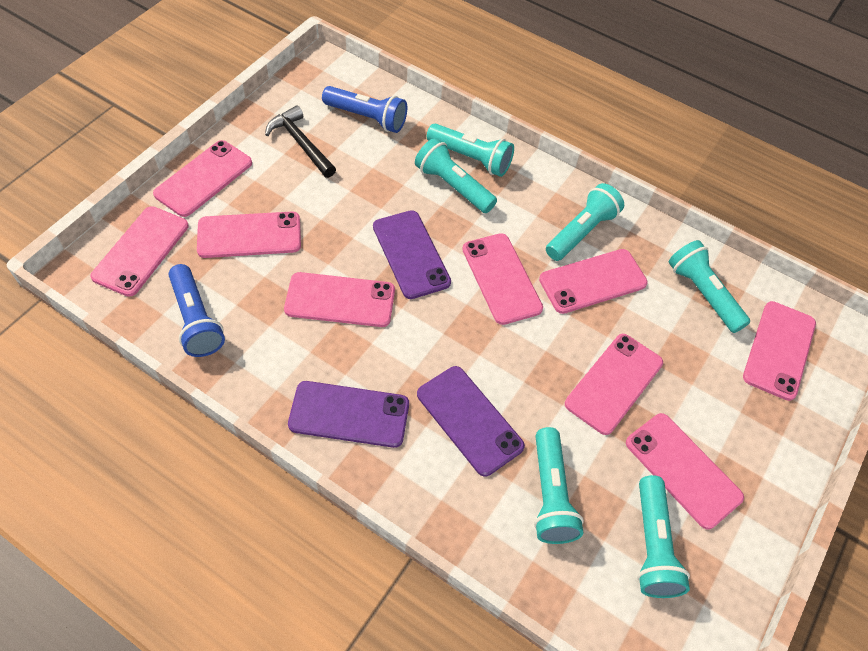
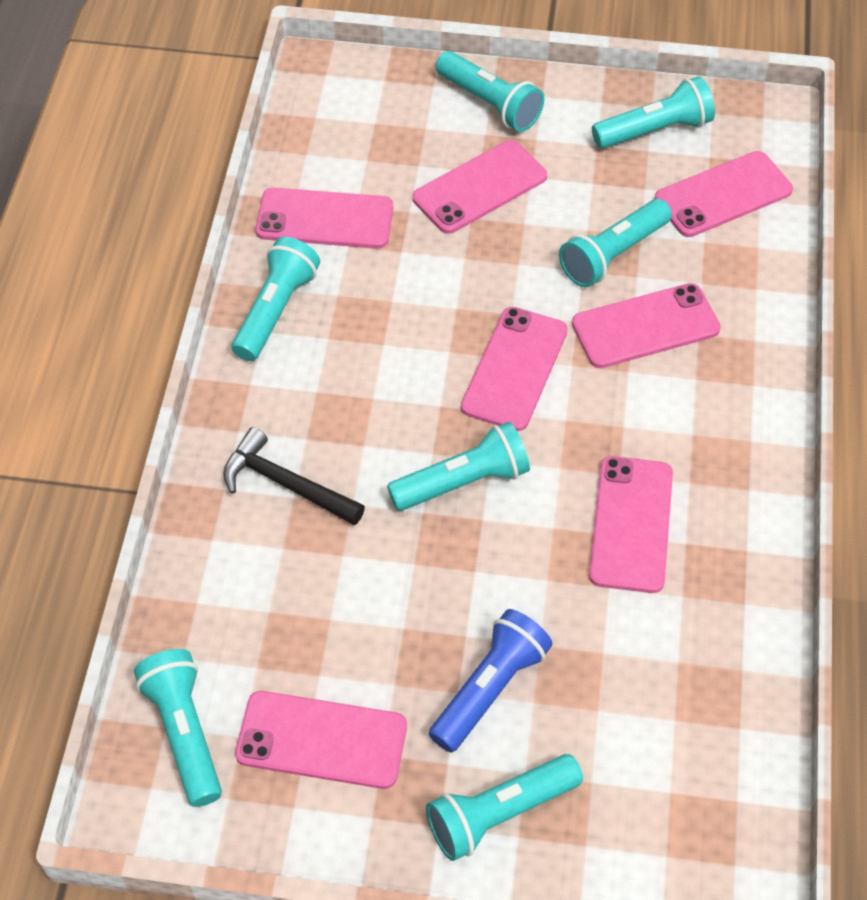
blue flashlight: 2 -> 1
pink phone: 9 -> 7
purple phone: 3 -> 0
turquoise flashlight: 6 -> 7

